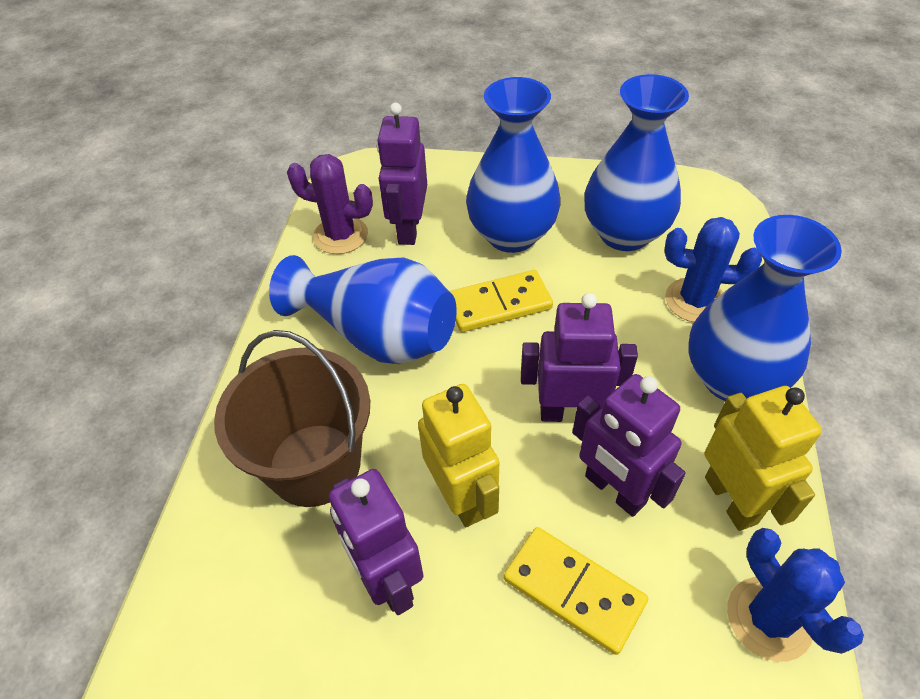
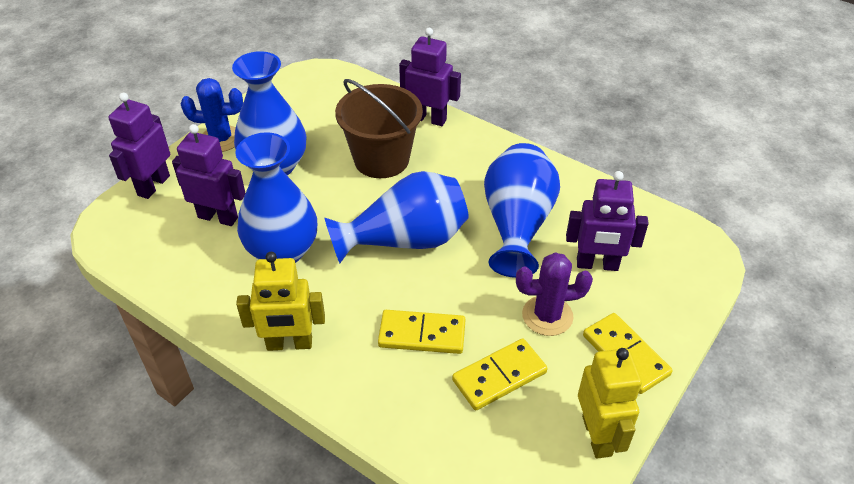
blue cactus: 2 -> 1
yellow domino: 2 -> 3

